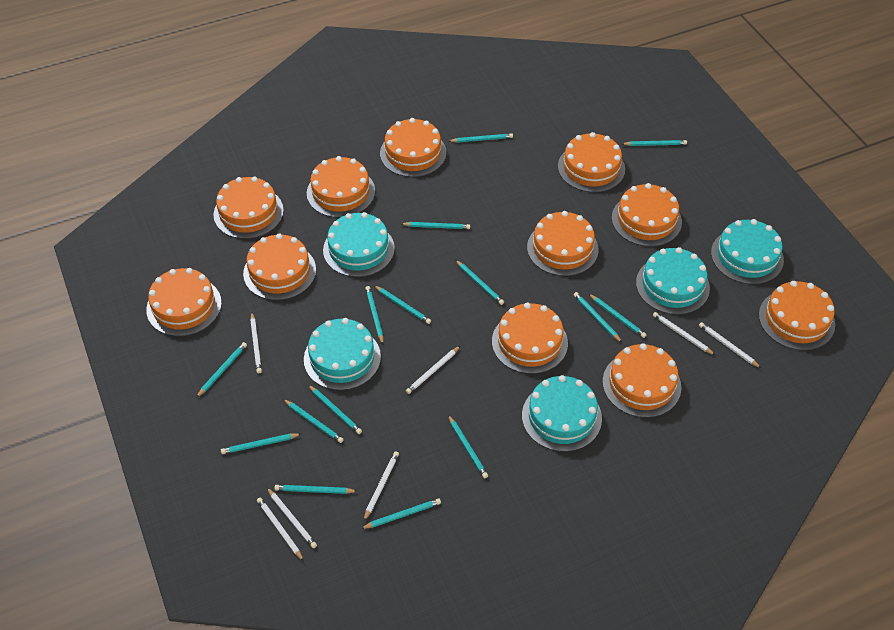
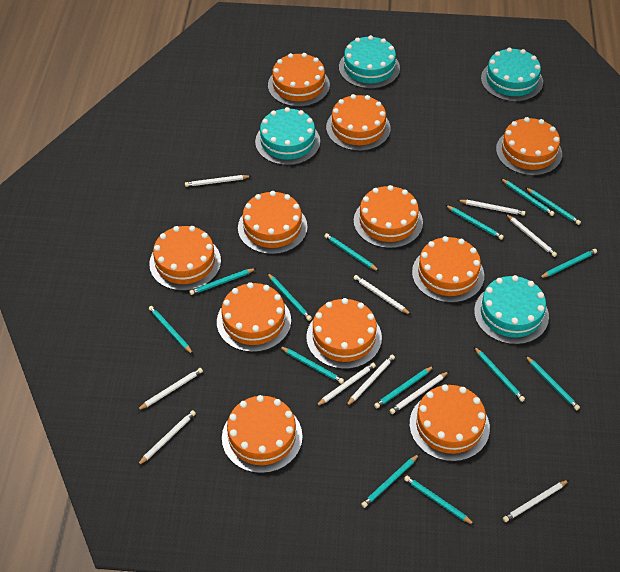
turquoise cake: 5 -> 4
turquoise pencil: 15 -> 14
white pencil: 7 -> 10

